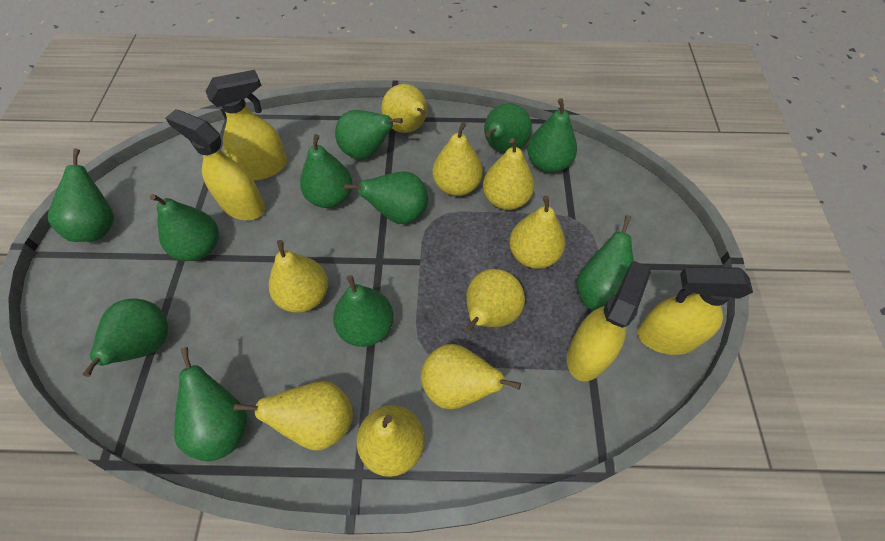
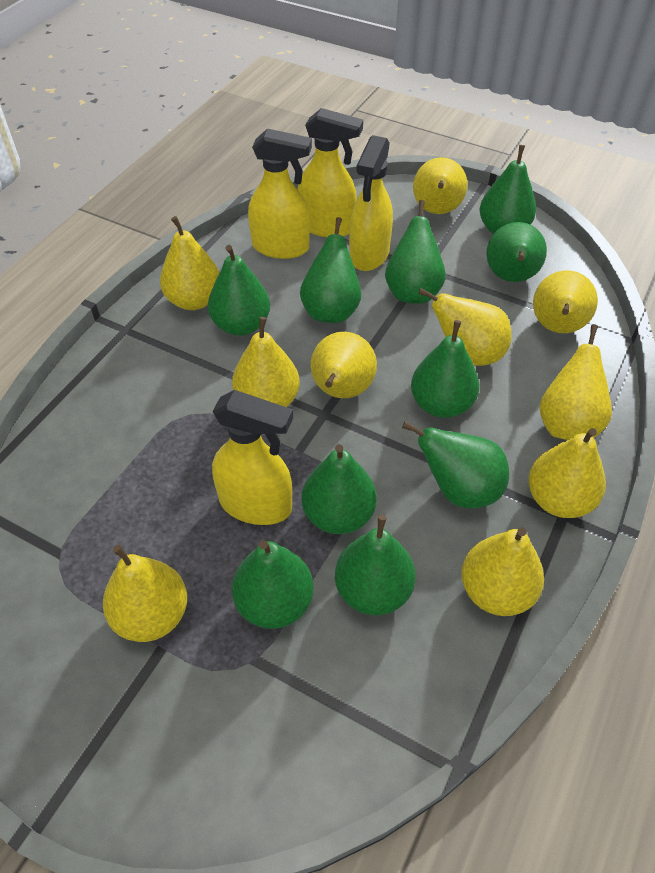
green pear: 11 -> 10
yellow pear: 9 -> 10

